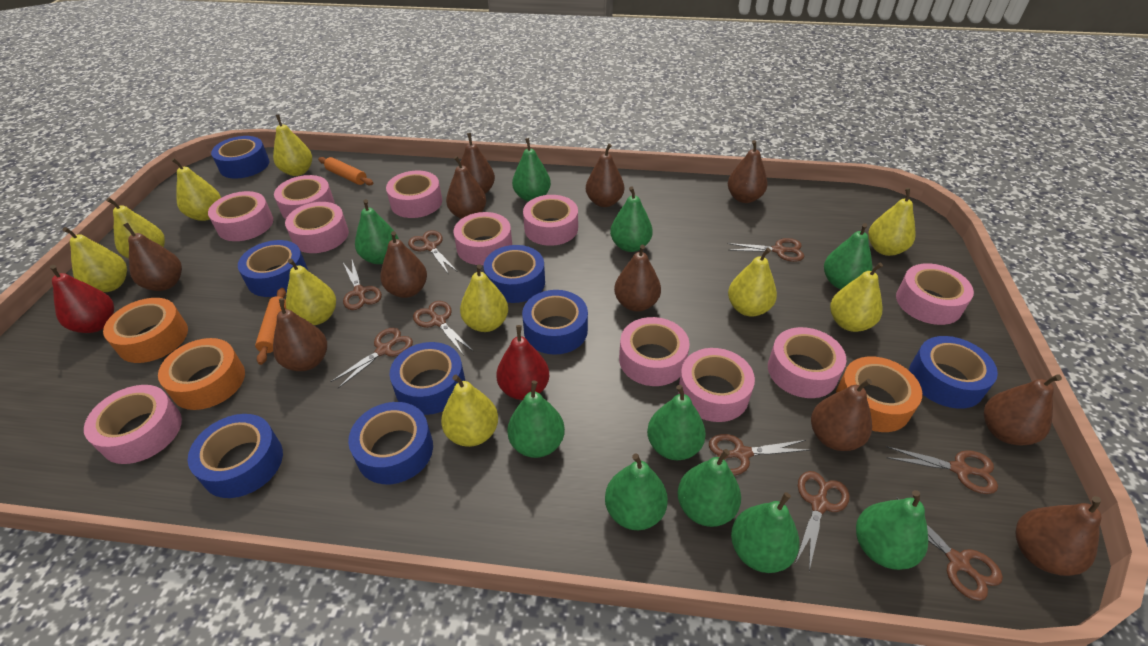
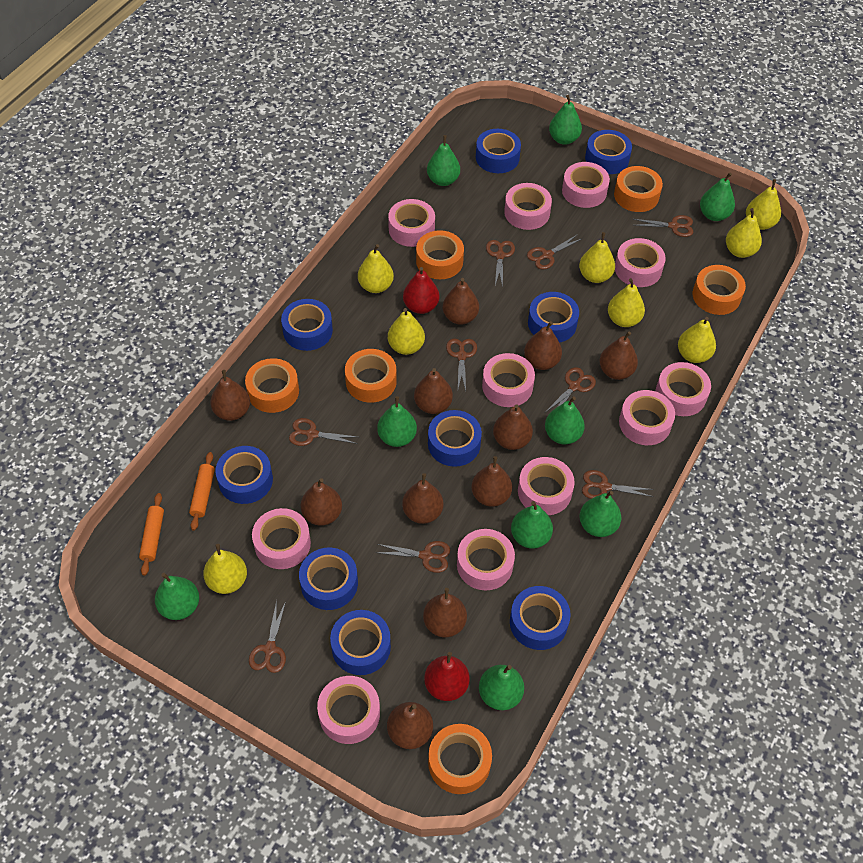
blue tape: 8 -> 9
green pear: 10 -> 9
orange tape: 3 -> 6
yellow pear: 10 -> 8

